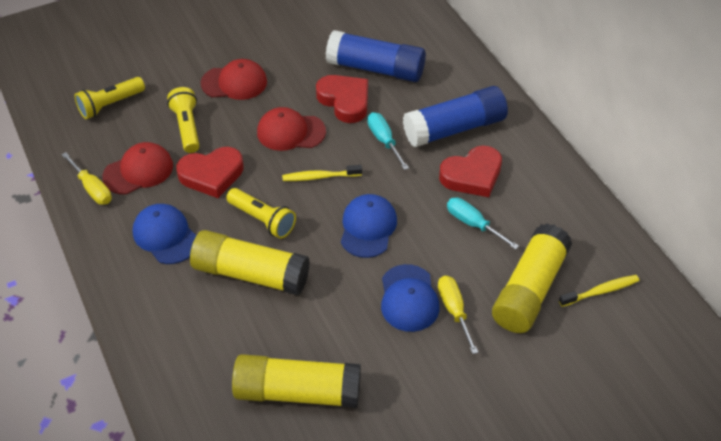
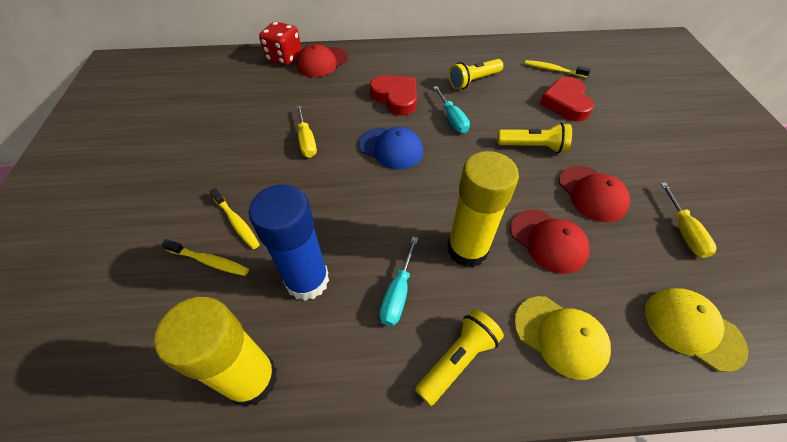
blue cap: 3 -> 1
blue glue stick: 2 -> 1
red dice: 0 -> 1
red heart: 3 -> 2
yellow cap: 0 -> 2
yellow glue stick: 3 -> 2
yellow toothbrush: 2 -> 3

